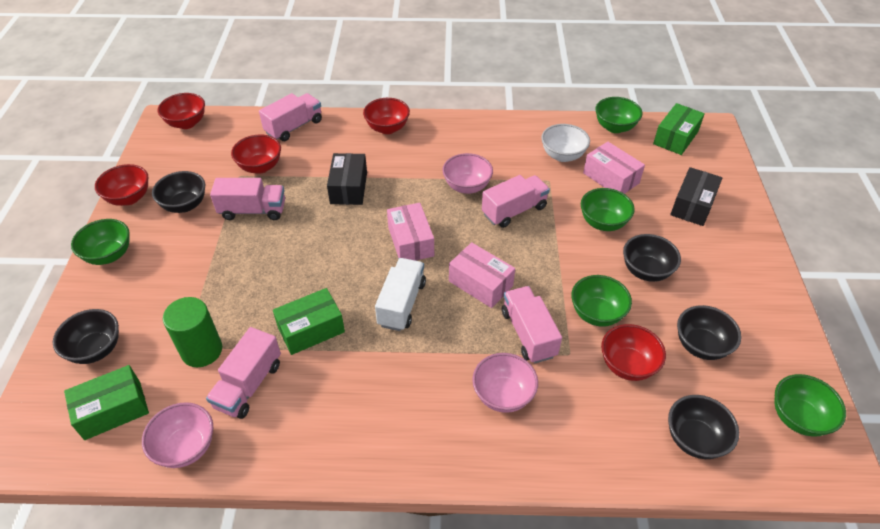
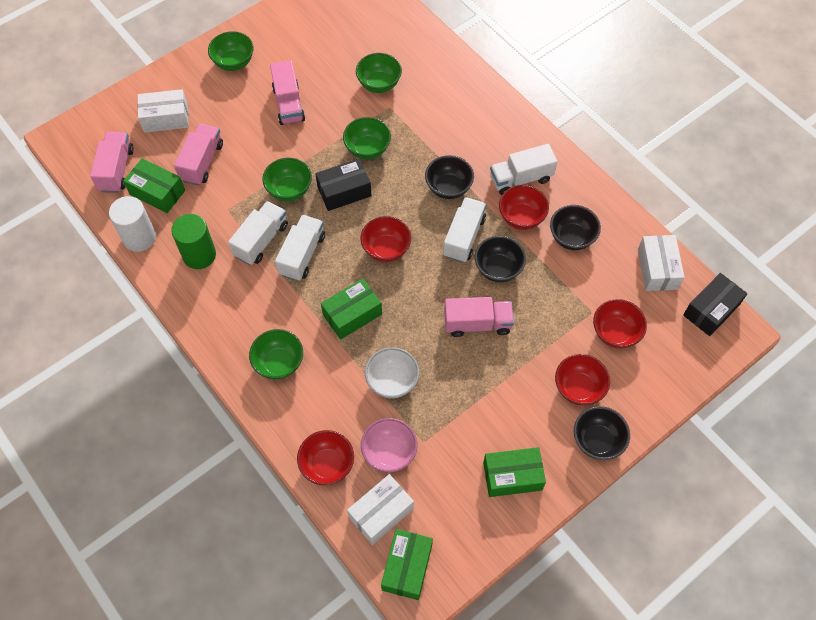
black bowl: 5 -> 4
green box: 3 -> 4
pink bowl: 3 -> 1
pink box: 3 -> 0
pink truck: 5 -> 4
white box: 0 -> 3
white cylinder: 0 -> 1
white truck: 1 -> 4

